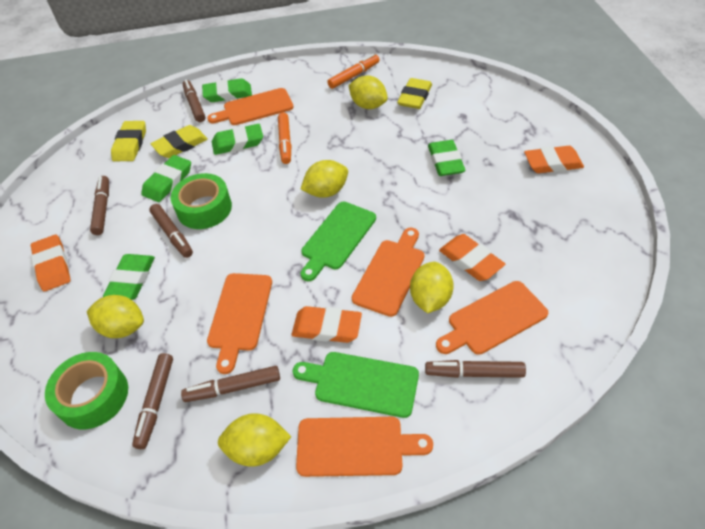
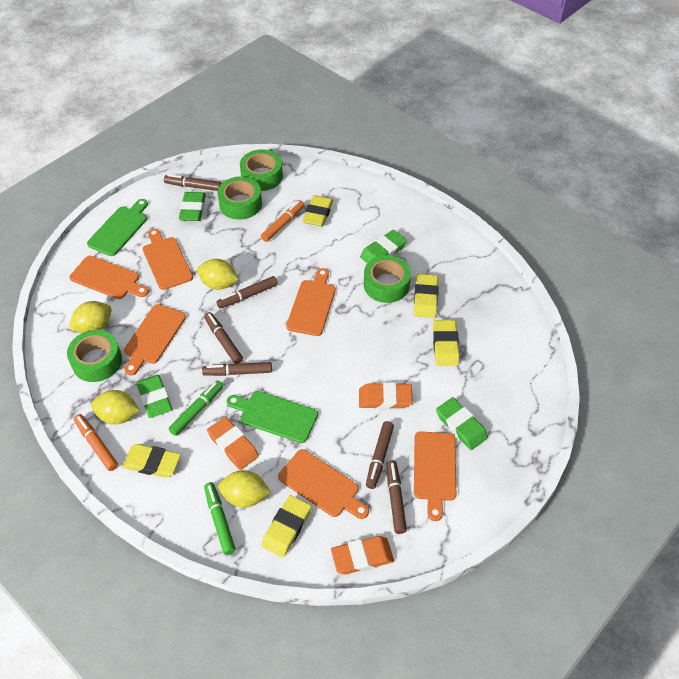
green eraser: 5 -> 4
green marker: 0 -> 2
green tape: 2 -> 4
orange cutting board: 5 -> 6
orange eraser: 4 -> 3
yellow eraser: 3 -> 5
yellow lemon: 5 -> 4

